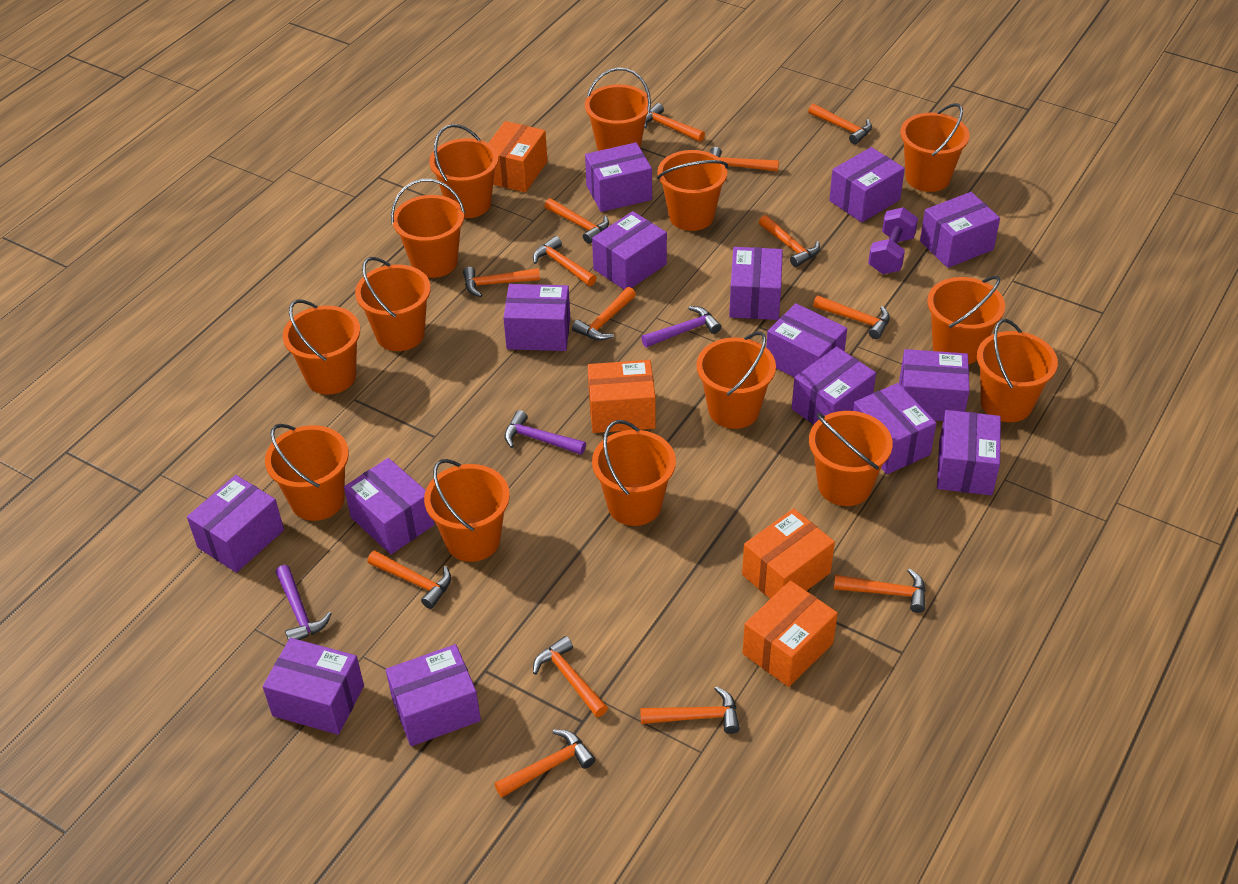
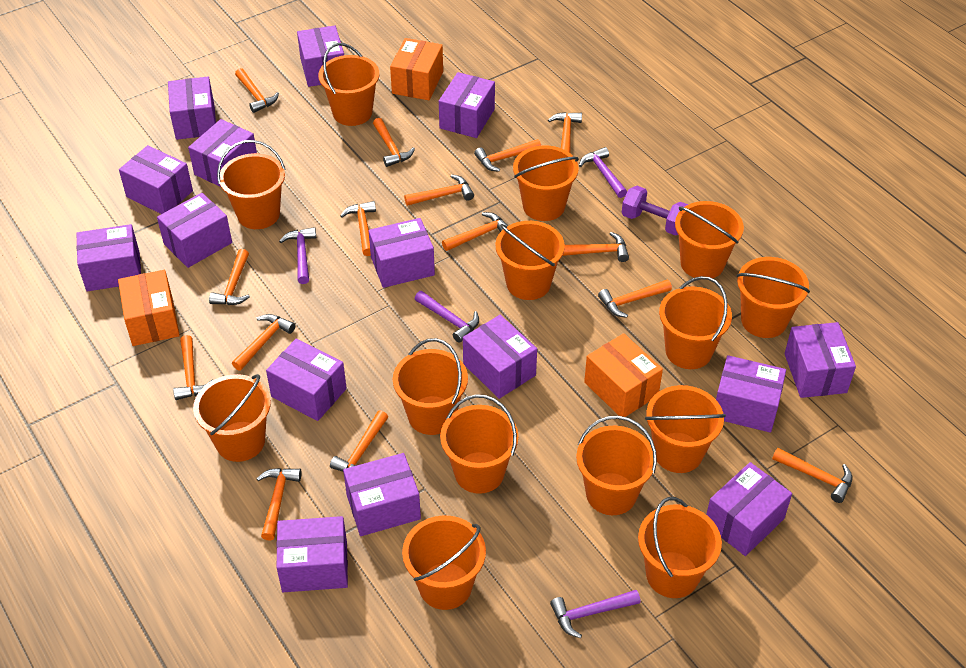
orange box: 4 -> 3
orange hammer: 14 -> 15
purple hammer: 3 -> 4

